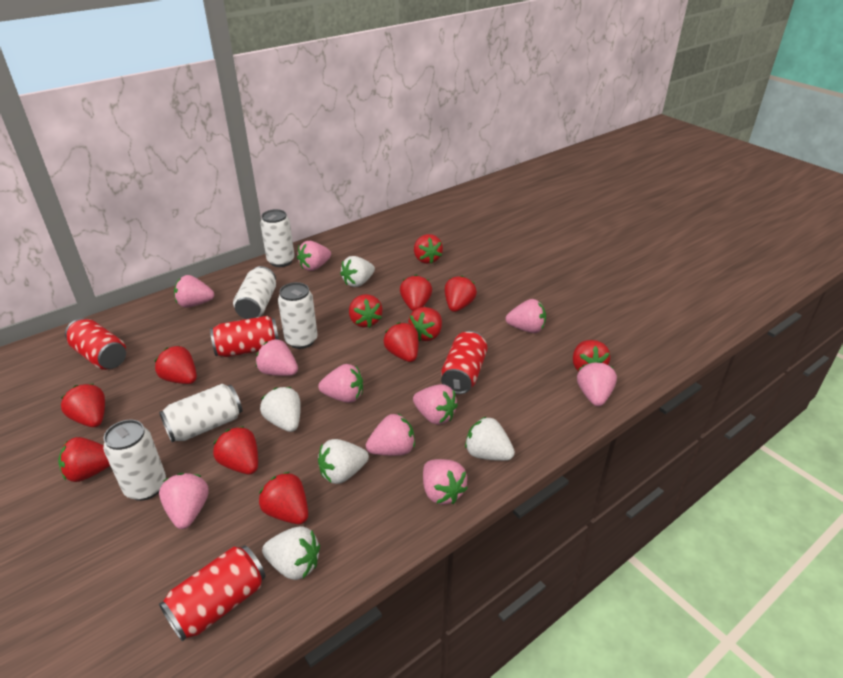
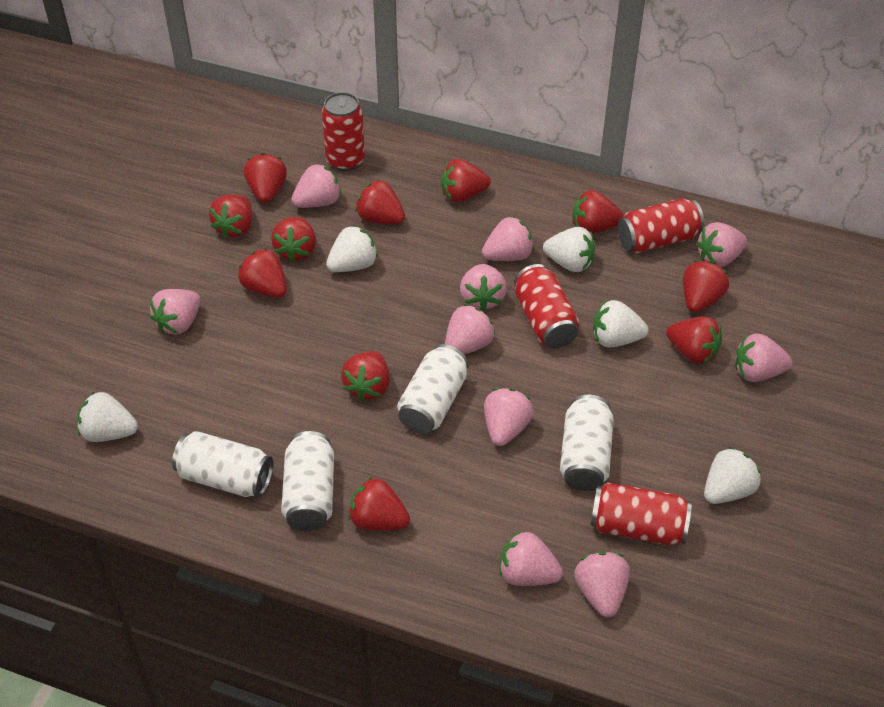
red strawberry: 12 -> 11
white can: 5 -> 4

